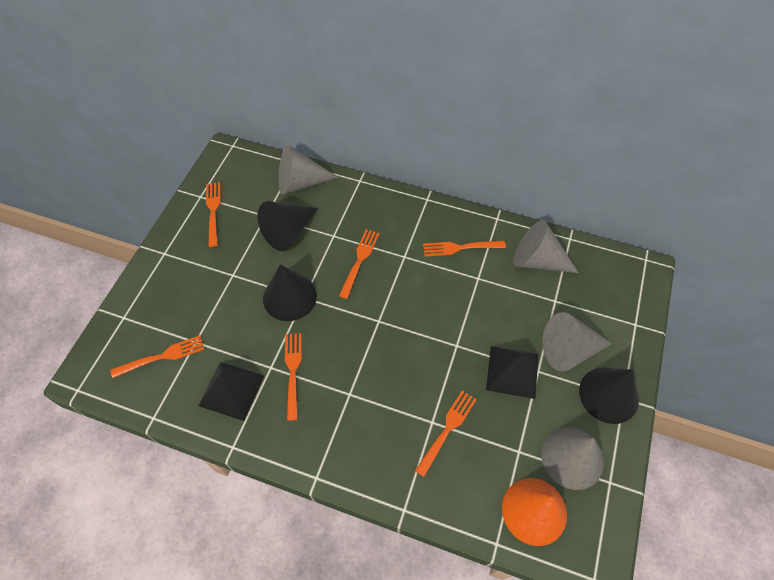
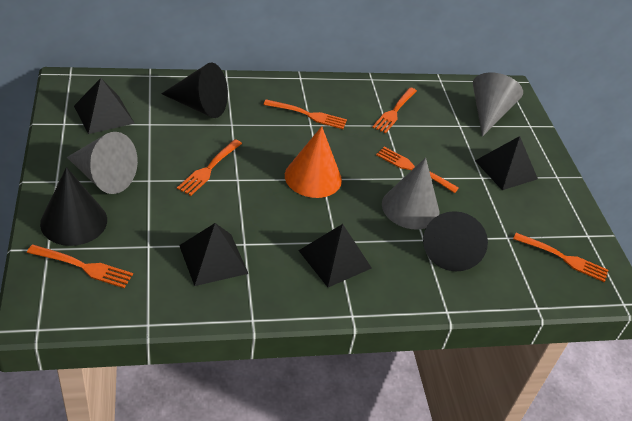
black pyramid: 2 -> 4
grey cone: 4 -> 3

